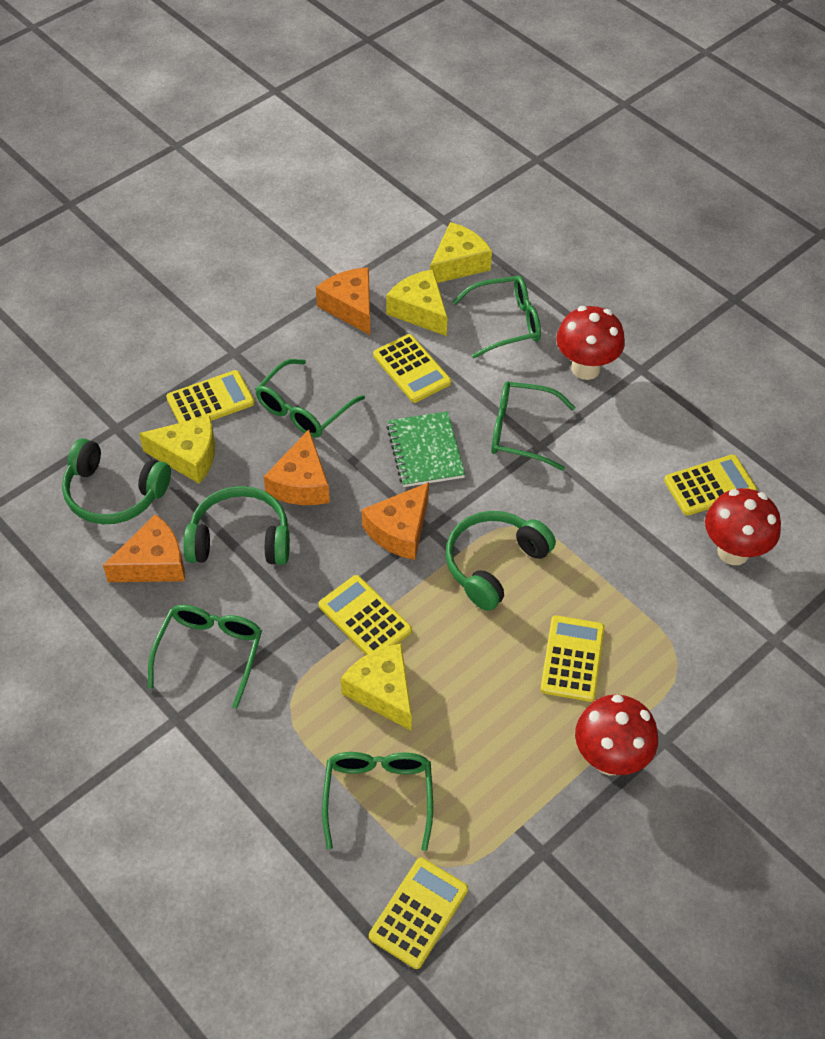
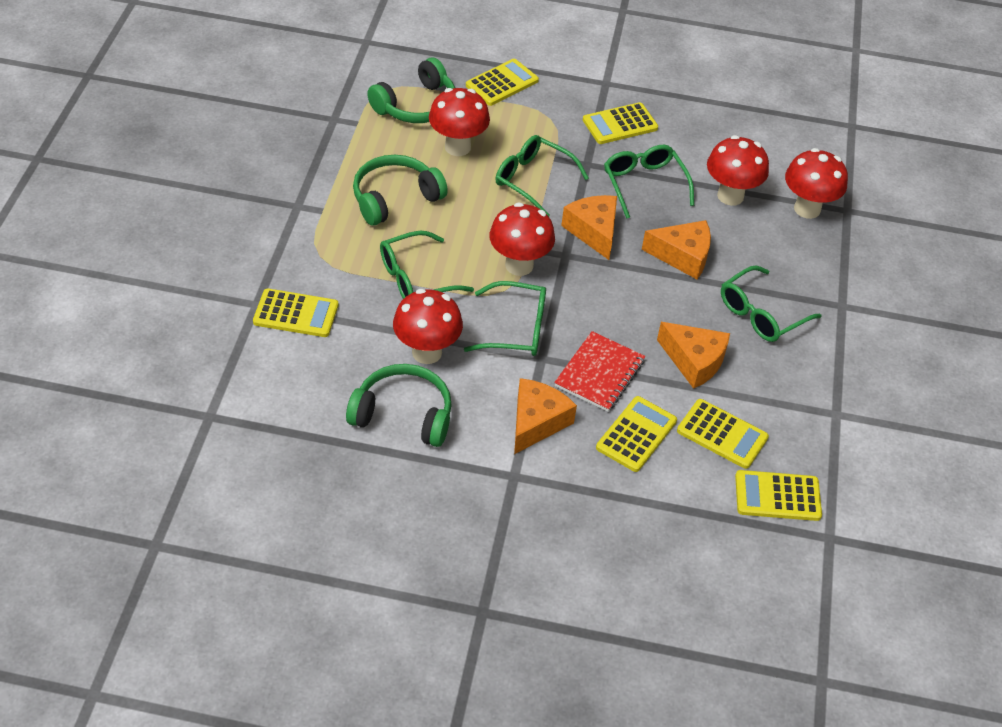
green notebook: 1 -> 0
red mushroom: 3 -> 5
red notebook: 0 -> 1
yellow cheese: 4 -> 0

